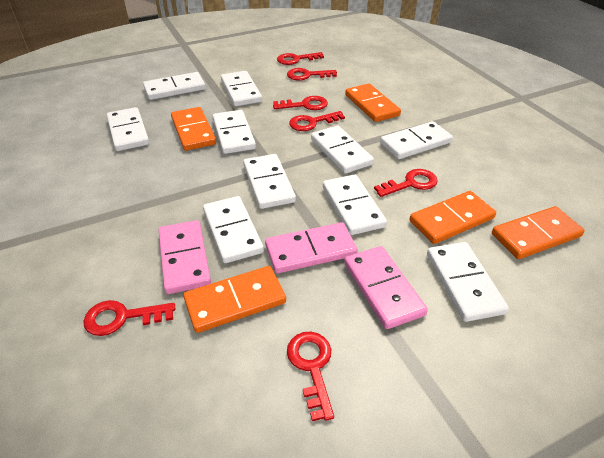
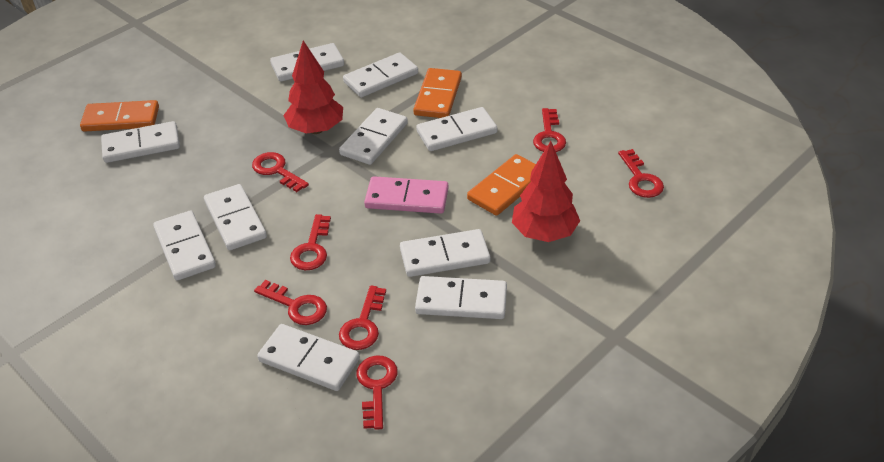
orange domino: 5 -> 3
pink domino: 3 -> 1
red tree: 0 -> 2

